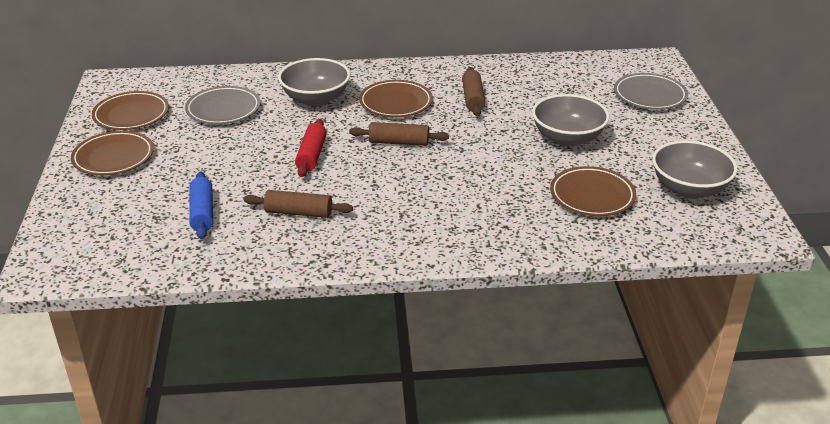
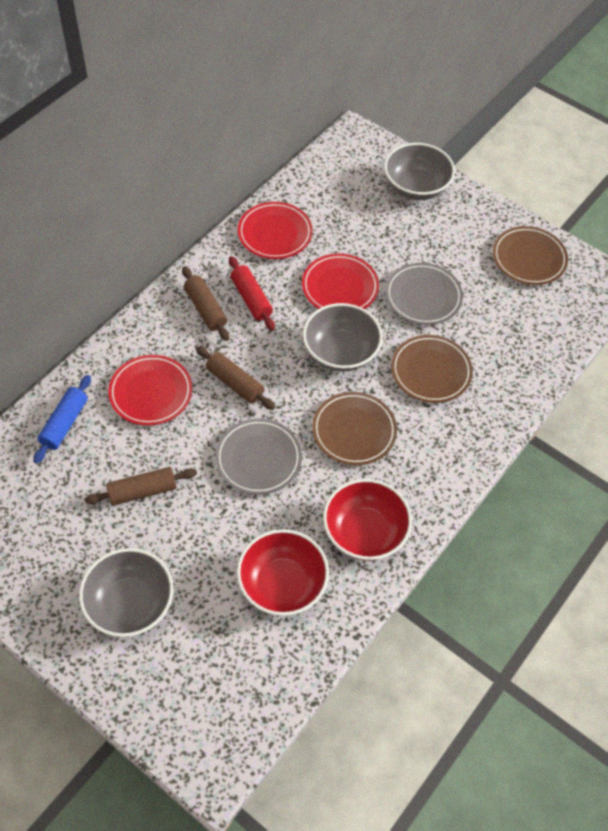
brown plate: 4 -> 3
red bowl: 0 -> 2
red plate: 0 -> 3

